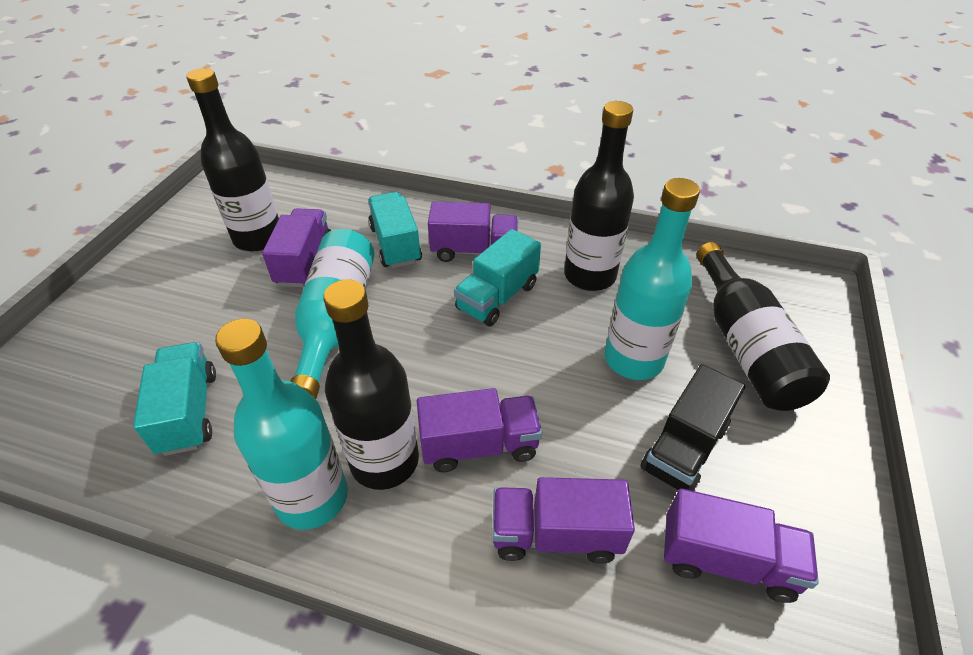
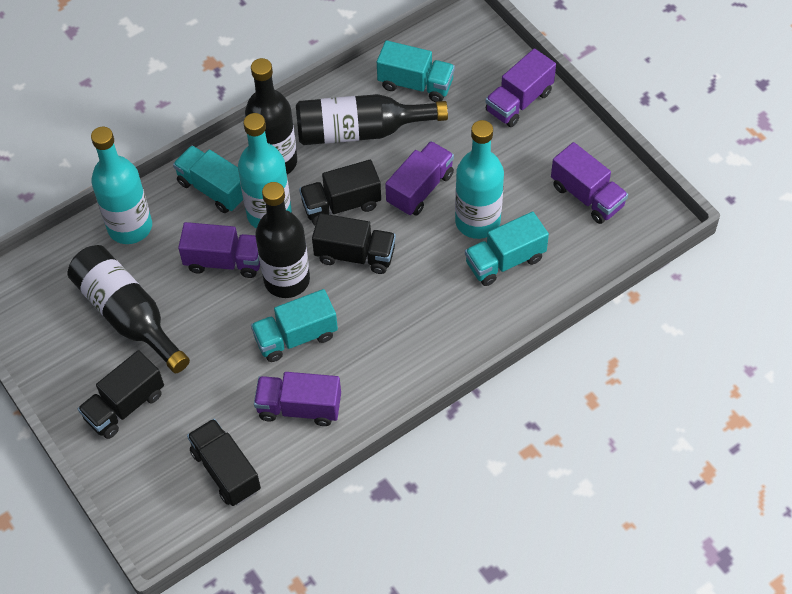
black truck: 1 -> 4
turquoise truck: 3 -> 4

